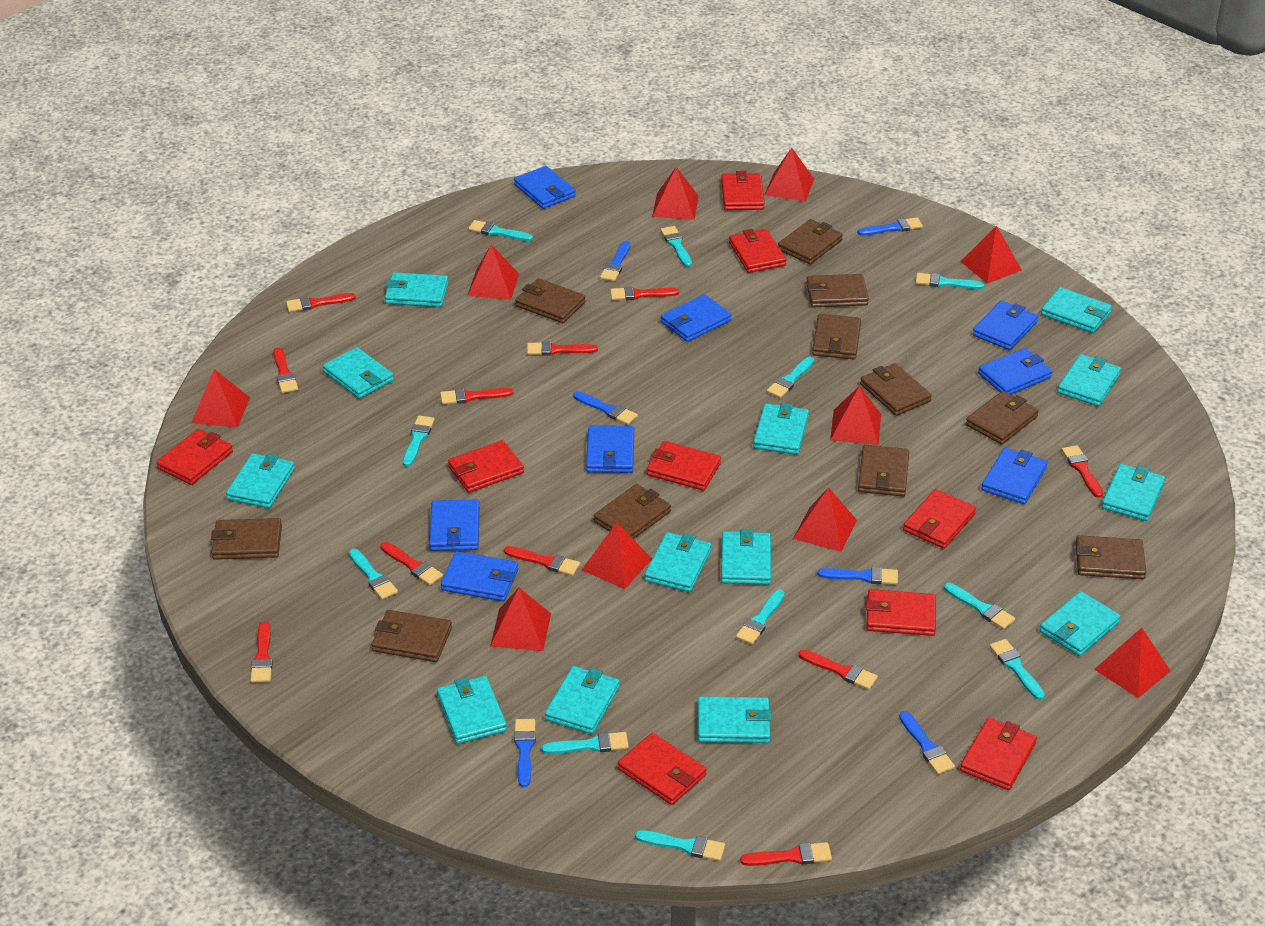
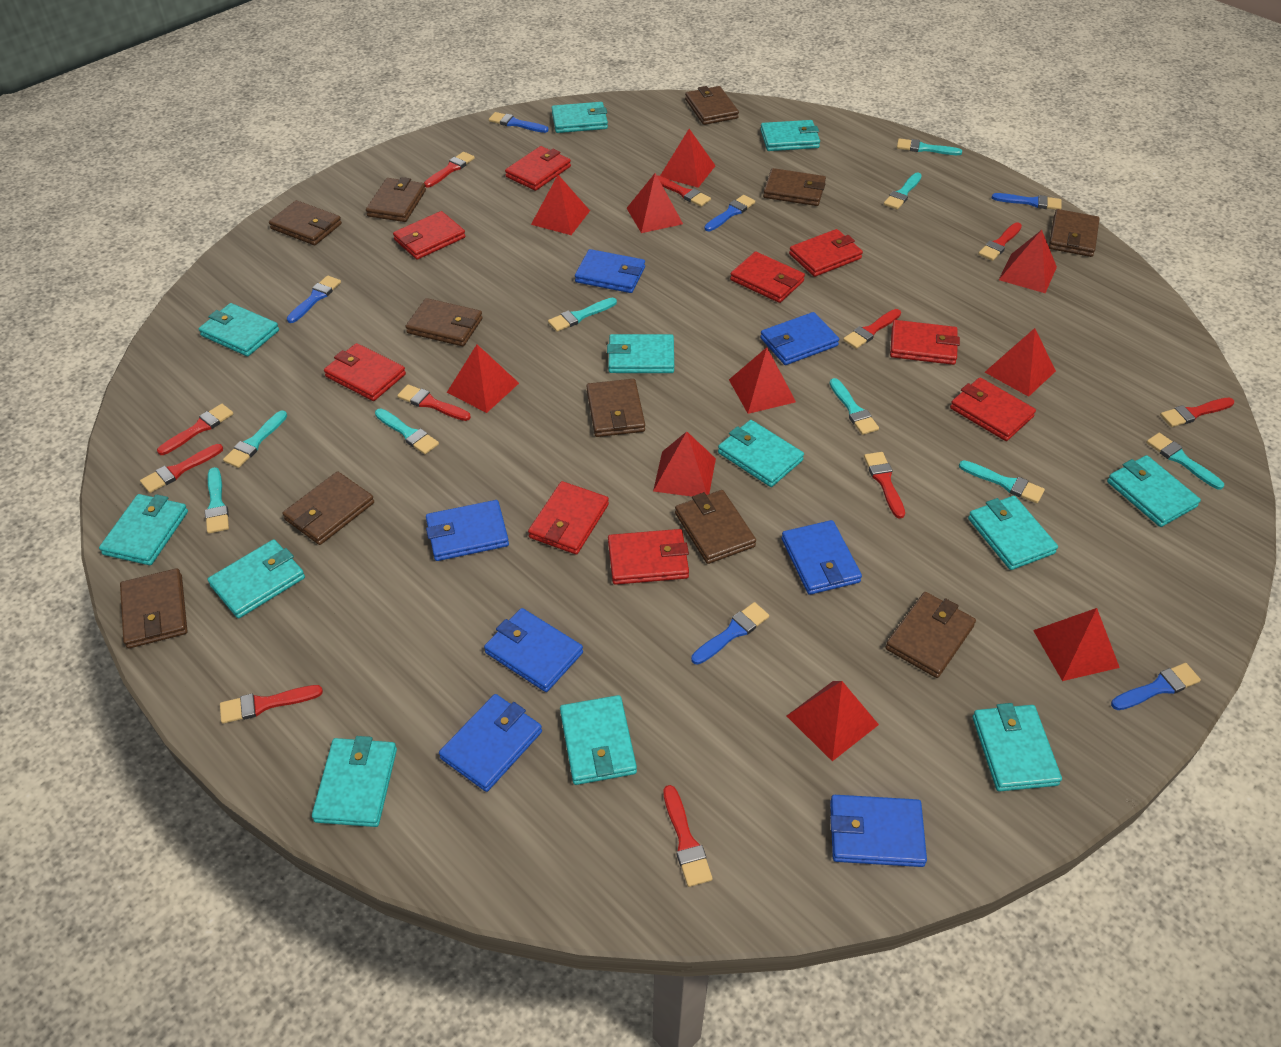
blue wallet: 8 -> 7
turquoise brush: 11 -> 9
turquoise wallet: 13 -> 12

